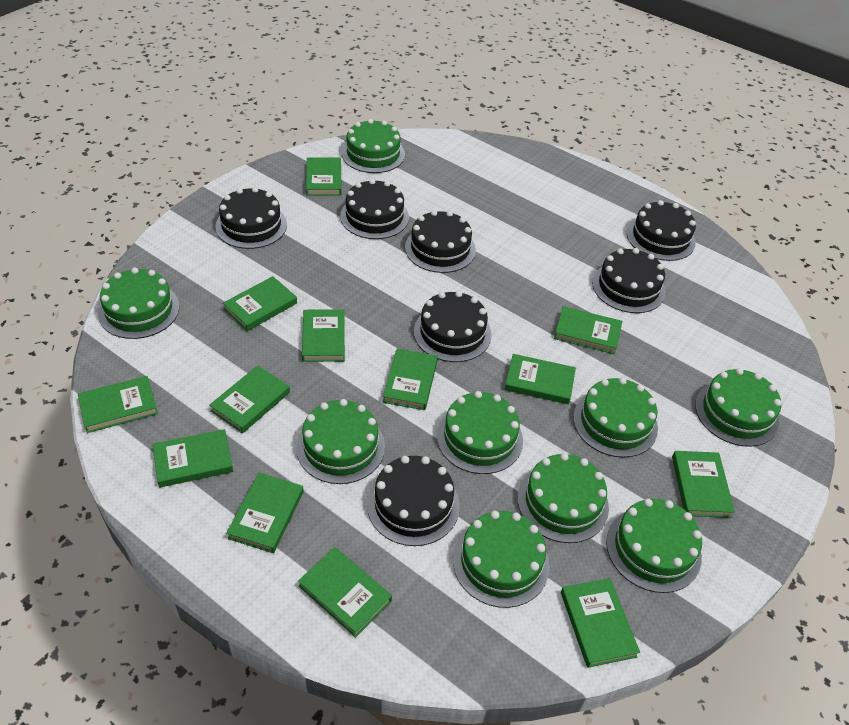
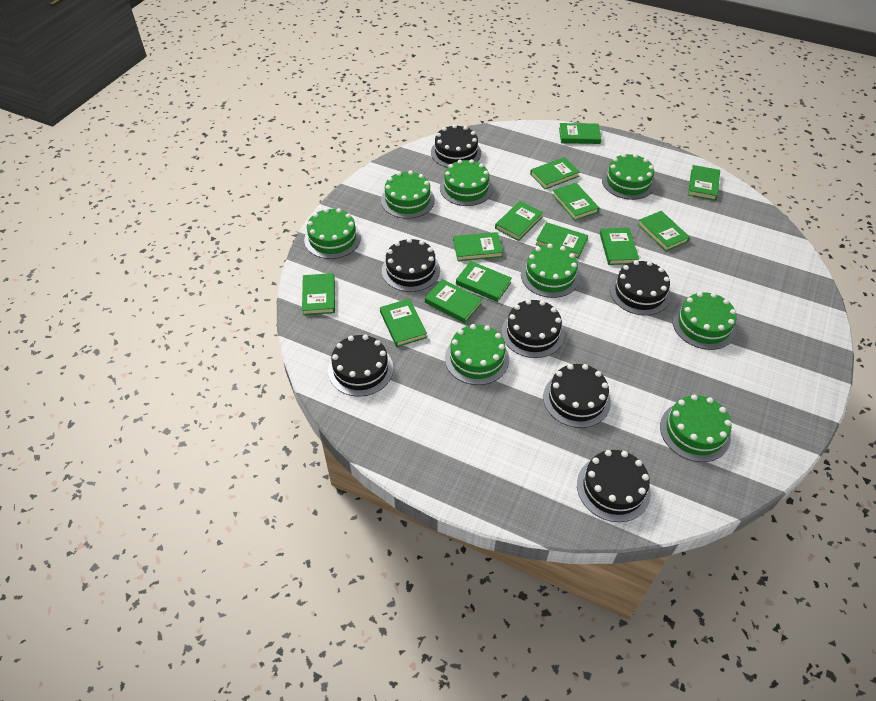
green cake: 9 -> 8

